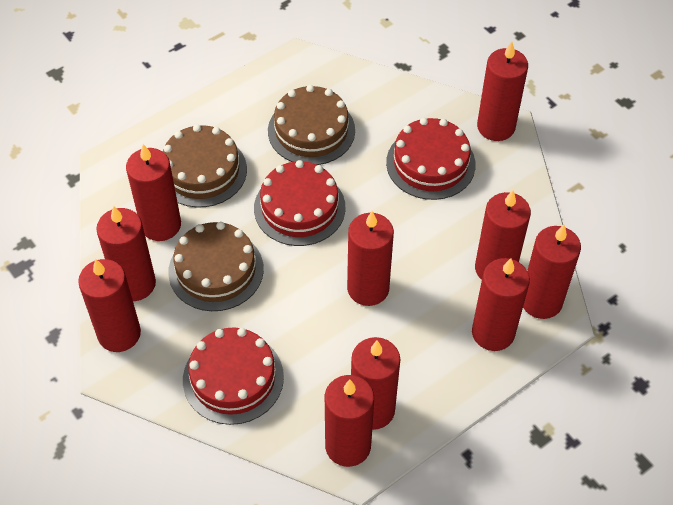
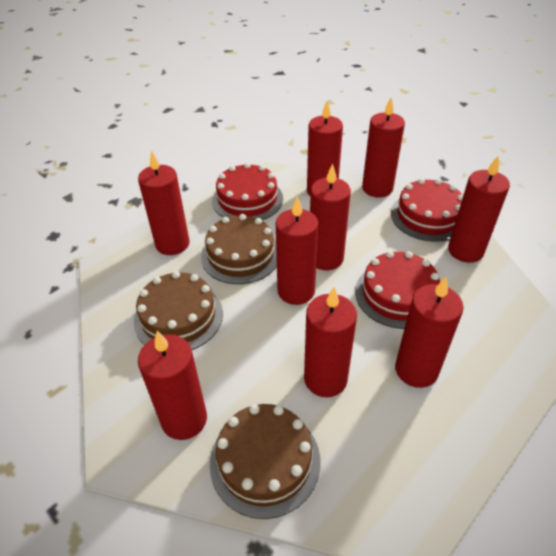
red candle: 10 -> 9

